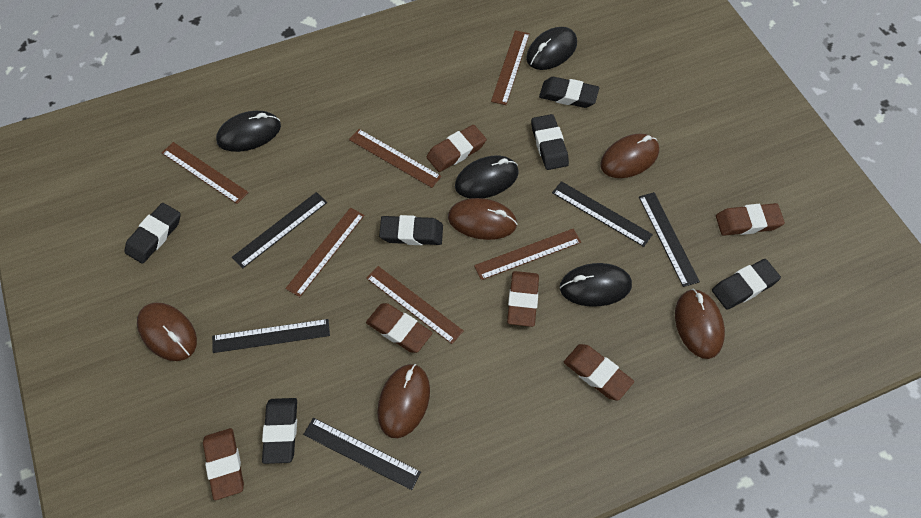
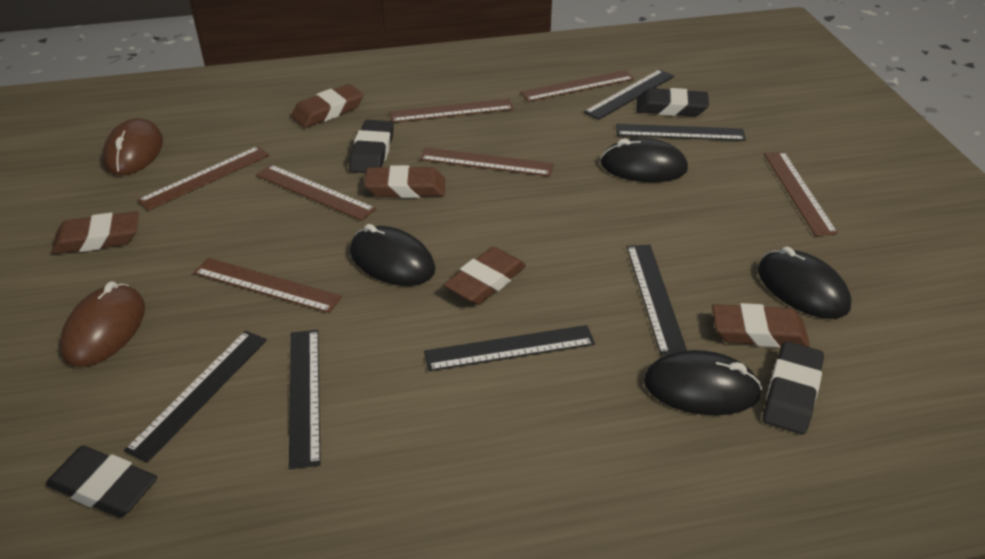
black eraser: 6 -> 4
black ruler: 5 -> 6
brown eraser: 6 -> 5
brown mouse: 5 -> 2
brown ruler: 6 -> 7

